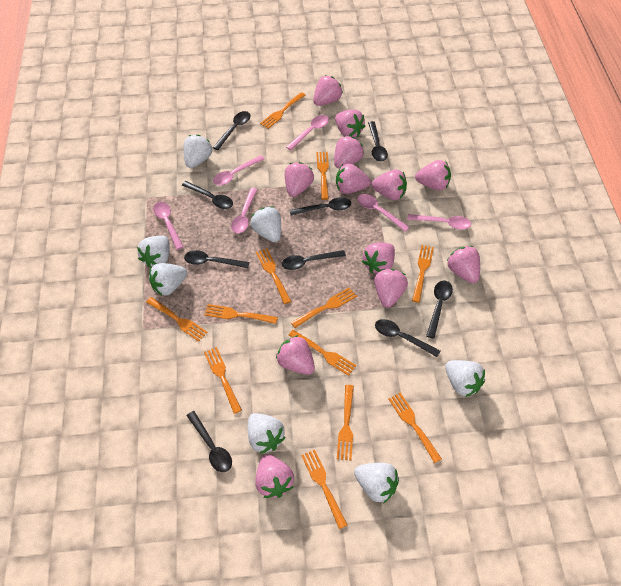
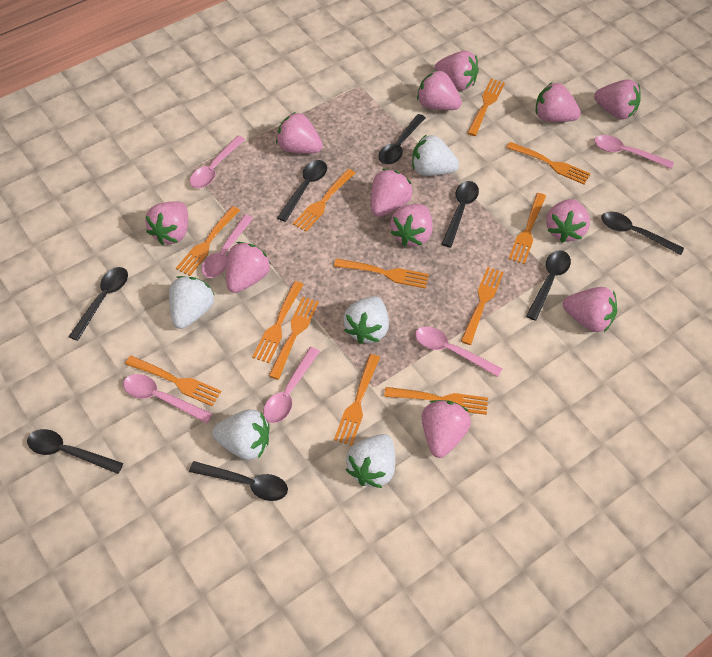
black spoon: 9 -> 8
white strawberry: 7 -> 5

